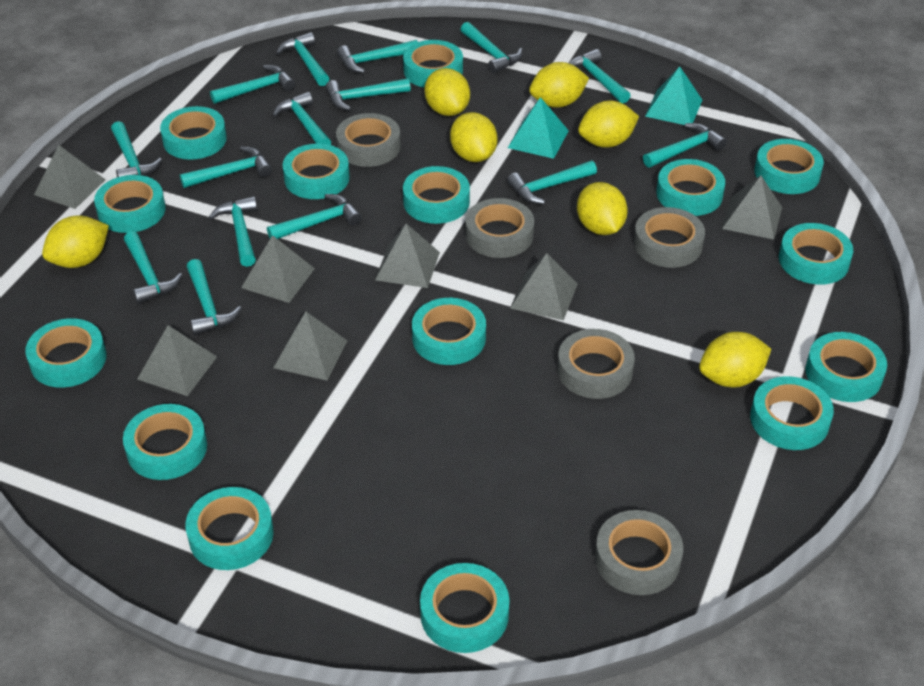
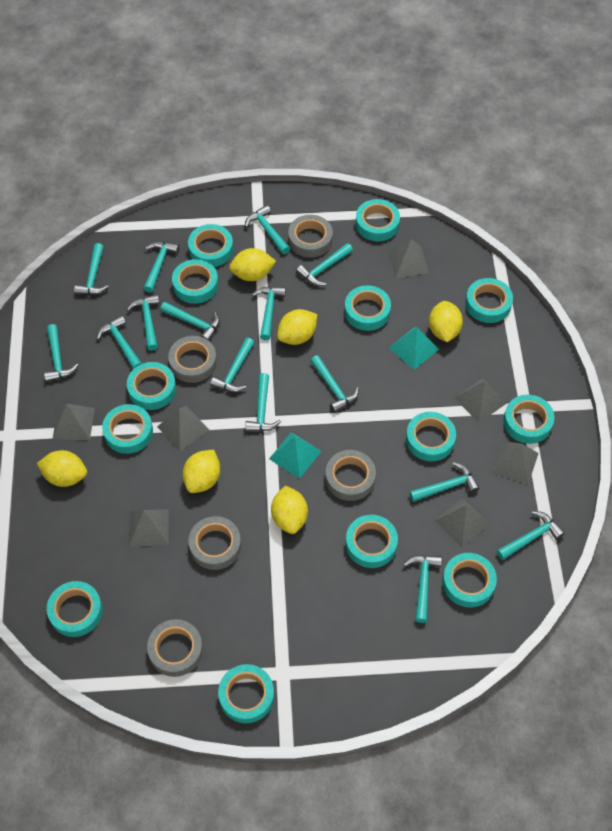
turquoise tape: 15 -> 13
yellow lemon: 7 -> 6

